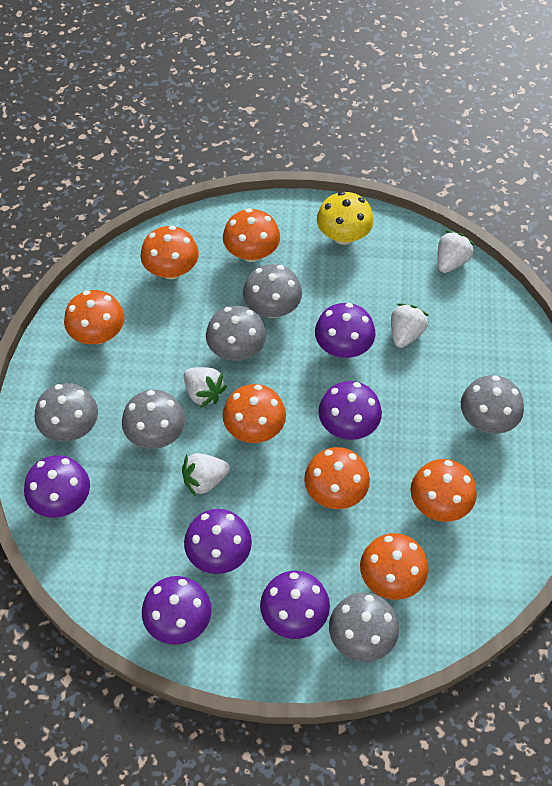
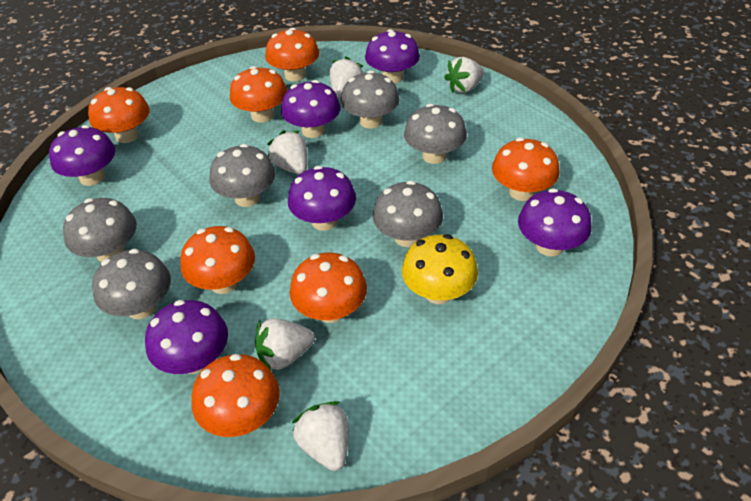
white strawberry: 4 -> 5

